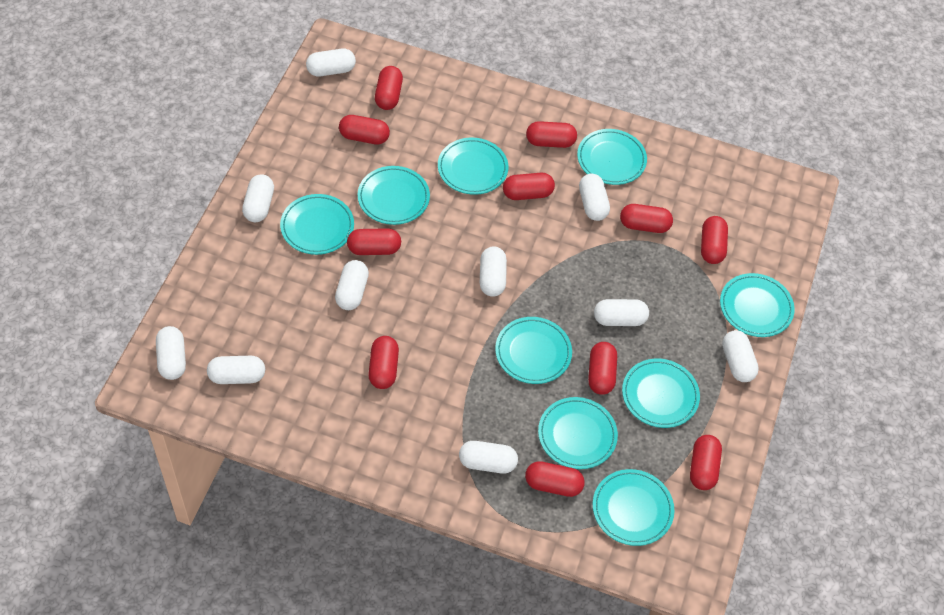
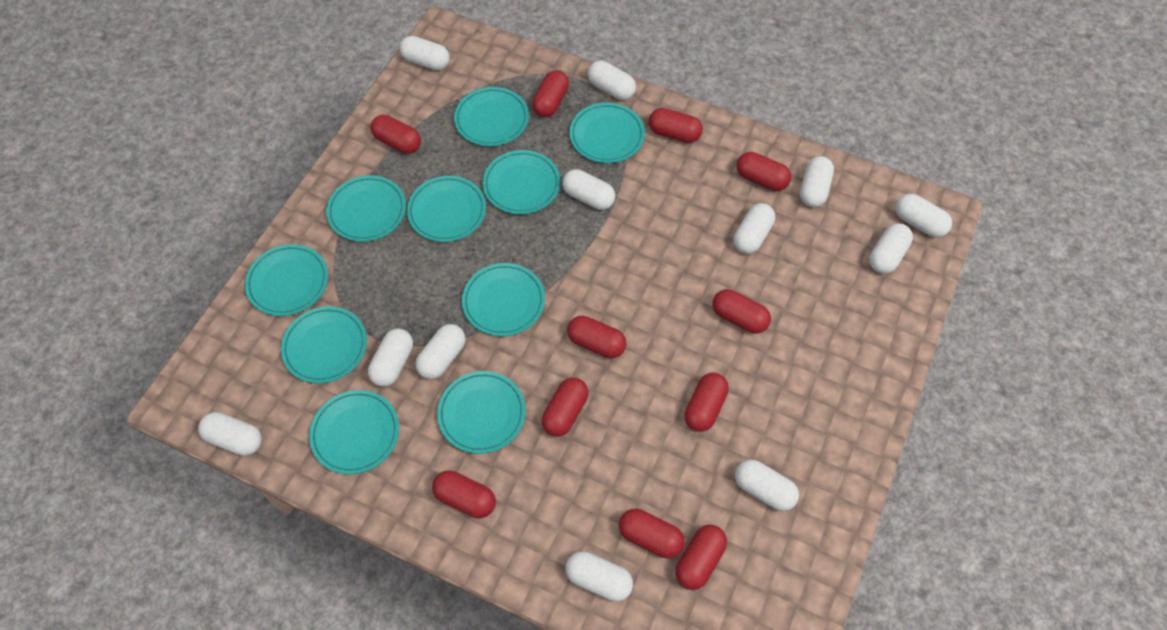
turquoise plate: 9 -> 10
white capsule: 10 -> 12

